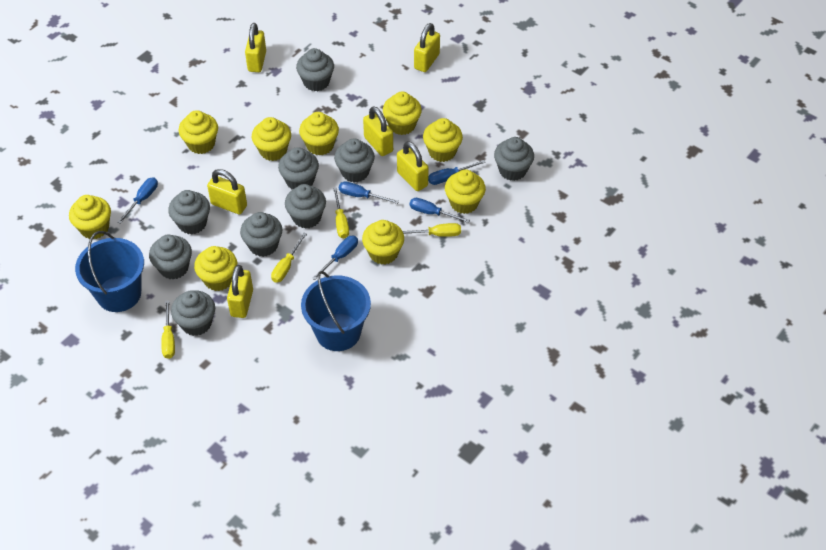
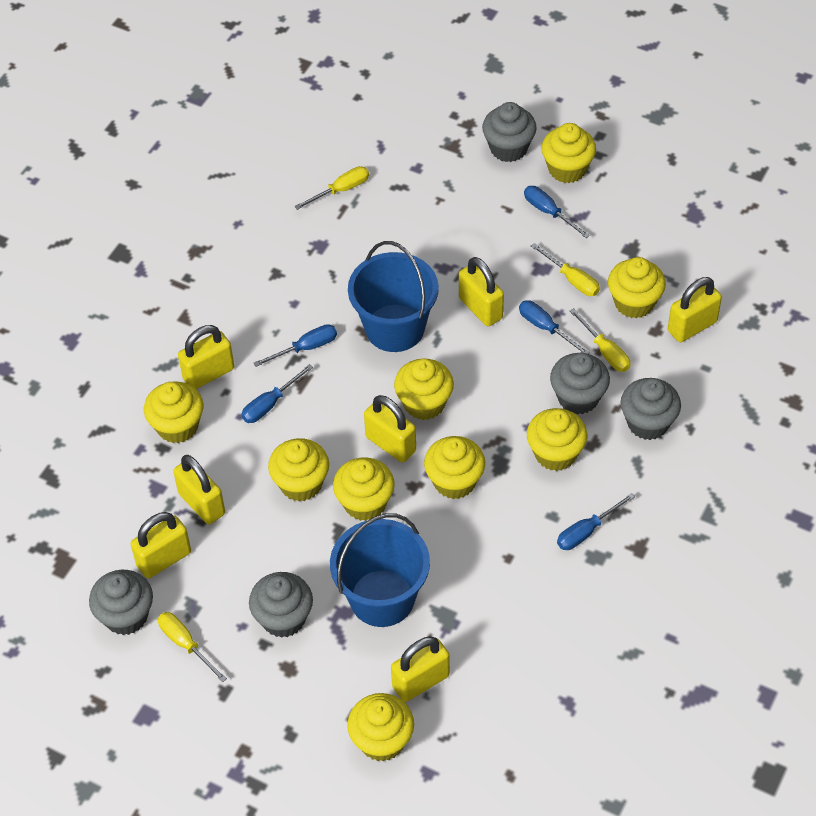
grey cupcake: 9 -> 5
yellow padlock: 6 -> 7

